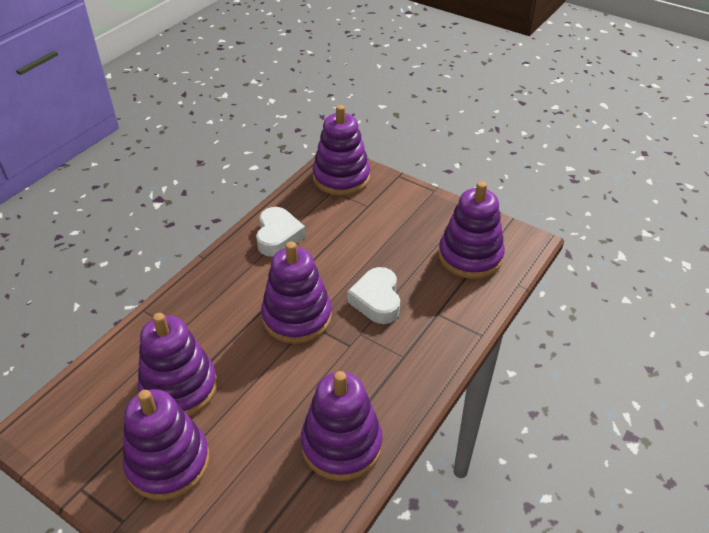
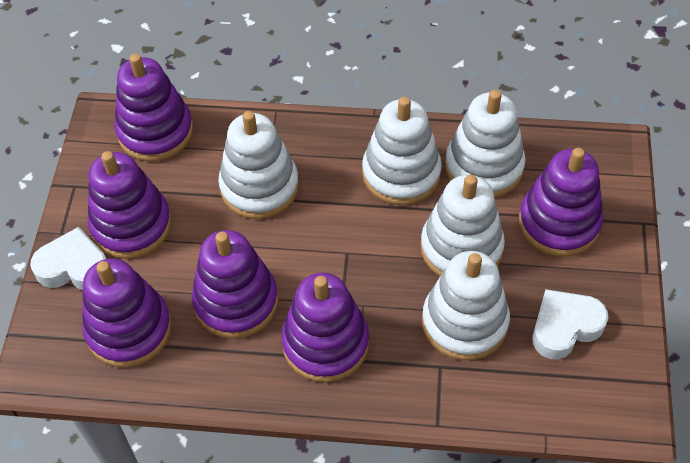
white stacking toy: 0 -> 5

